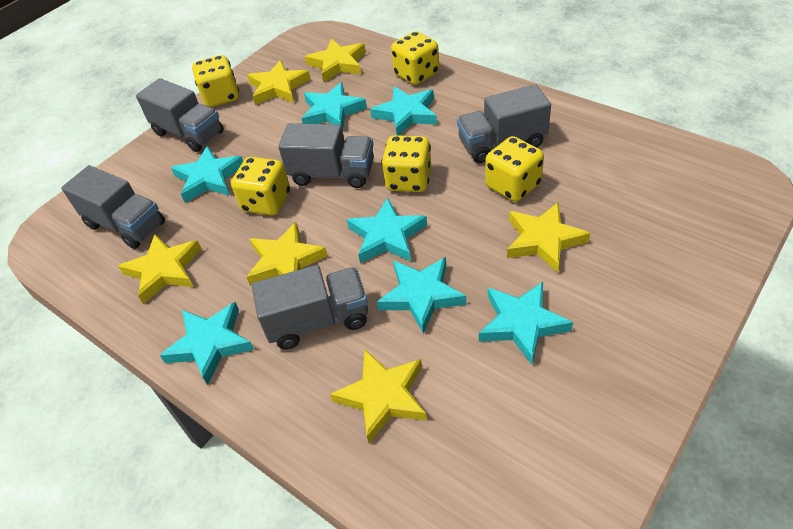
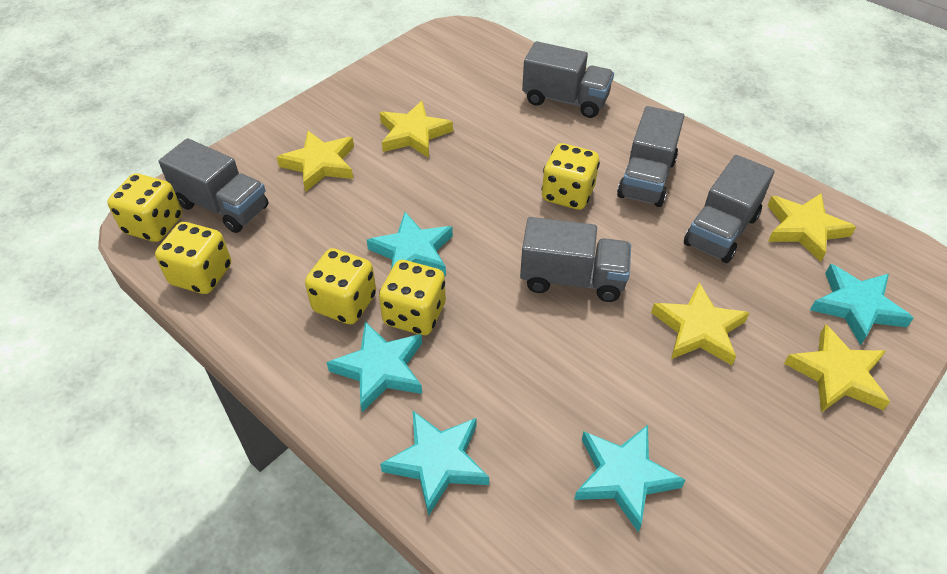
turquoise star: 7 -> 5
yellow star: 6 -> 5

